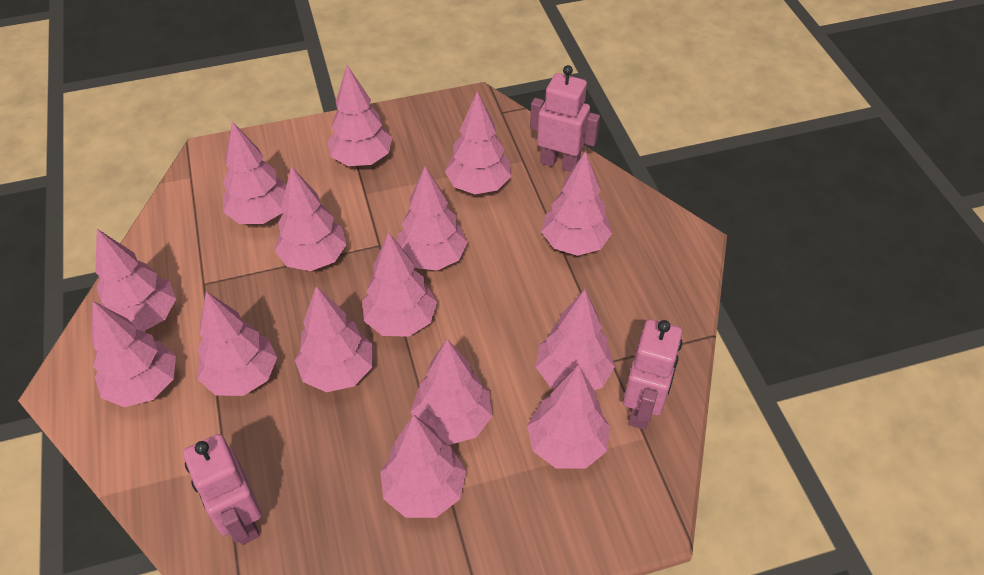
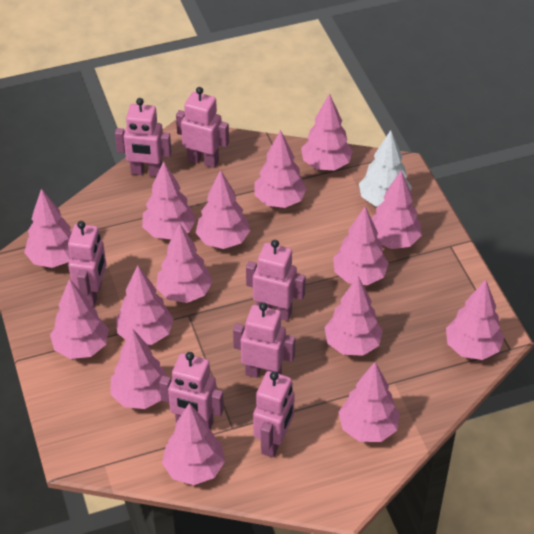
pink robot: 3 -> 7
white tree: 0 -> 1

